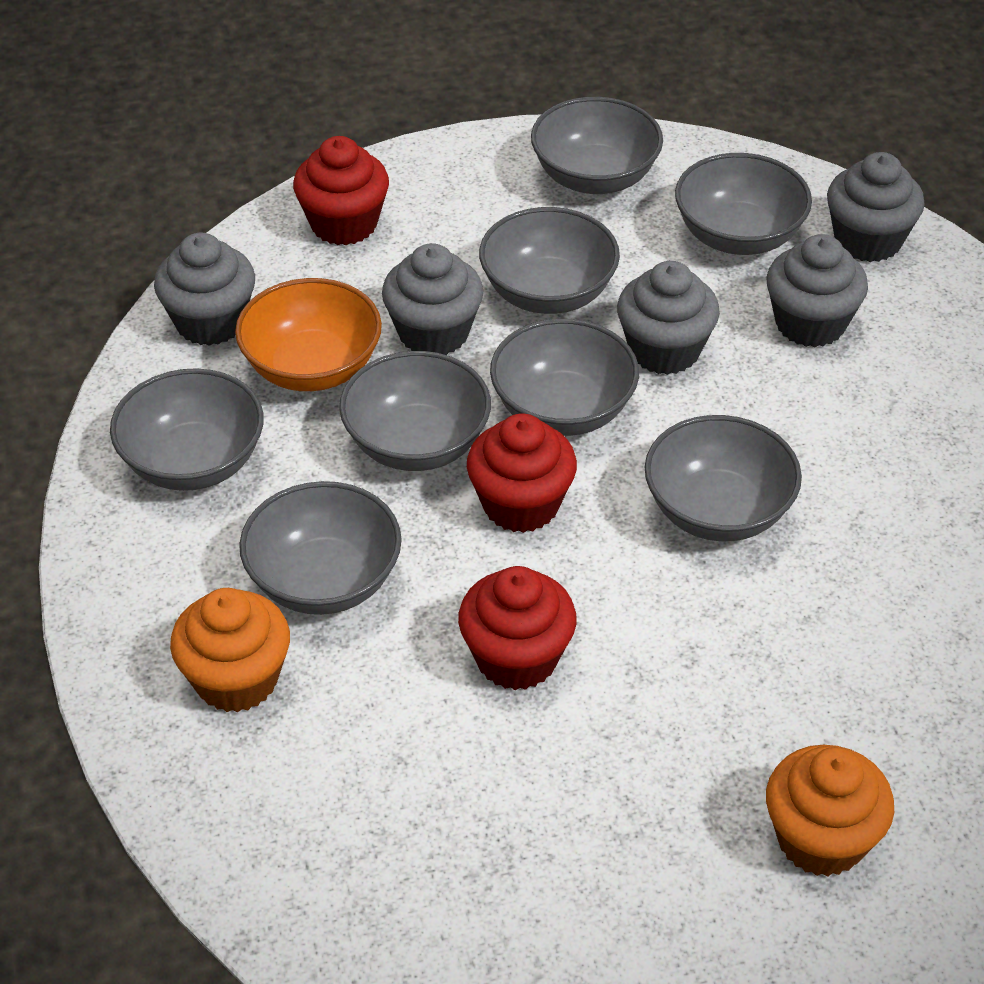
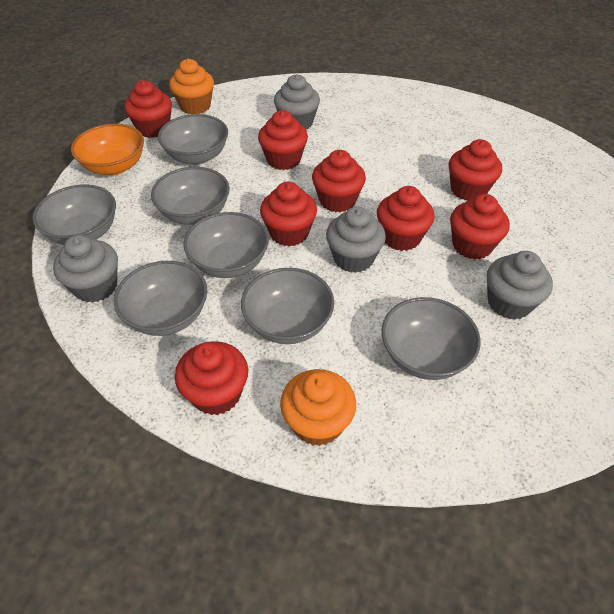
grey bowl: 8 -> 7
grey cupcake: 5 -> 4
red cupcake: 3 -> 8

